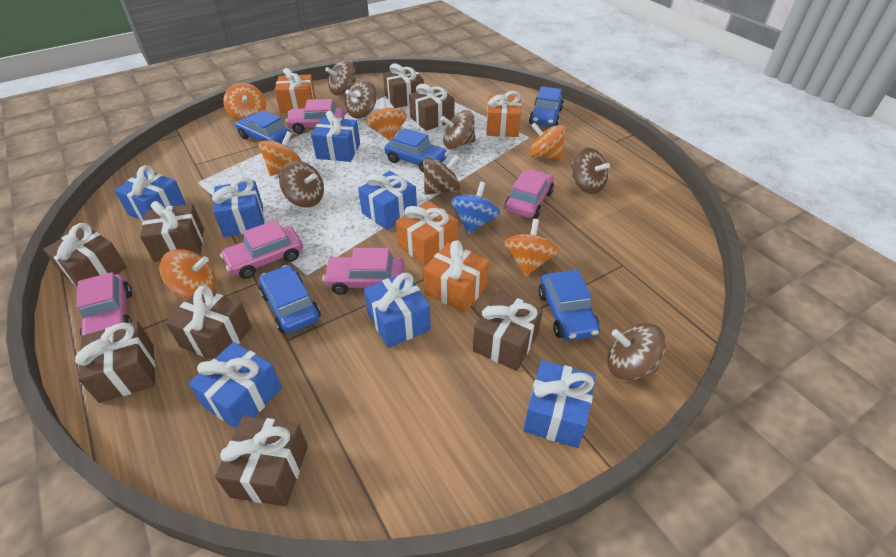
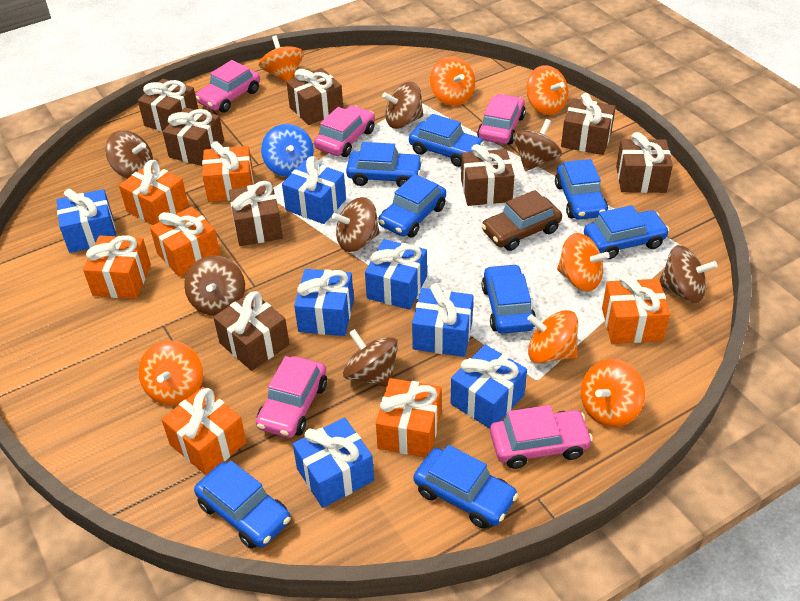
blue car: 5 -> 8
brown car: 0 -> 1
orange gift: 4 -> 7
orange spinning top: 6 -> 7

